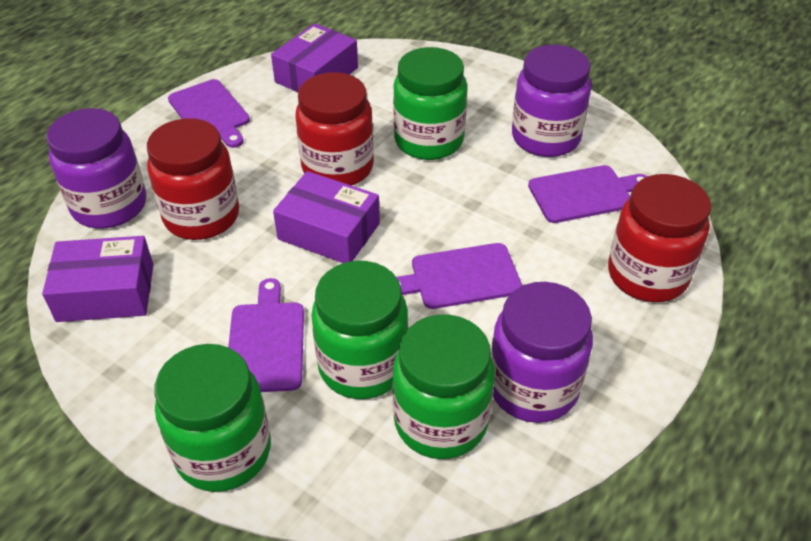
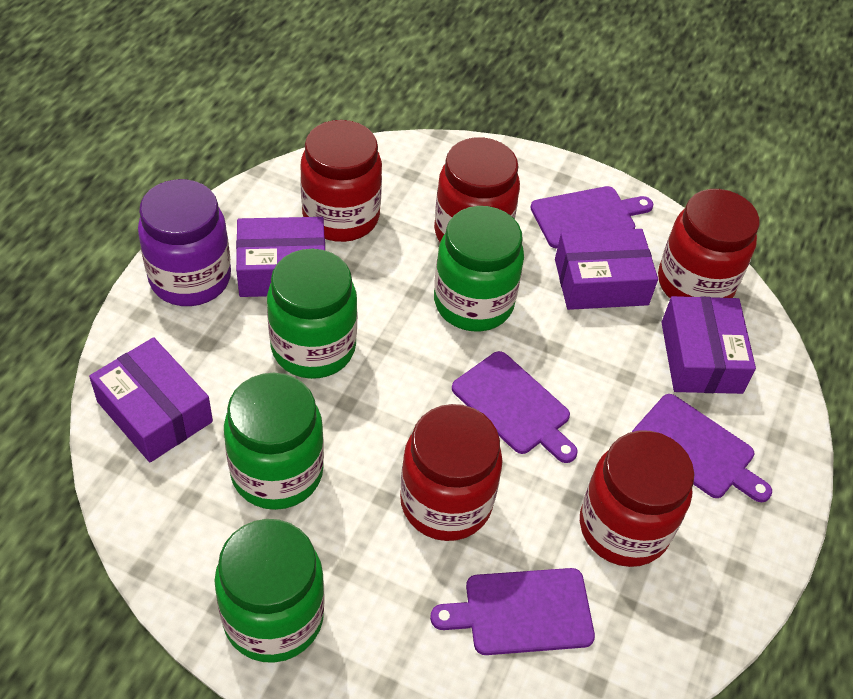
purple box: 3 -> 4
purple jar: 3 -> 1
red jar: 3 -> 5

